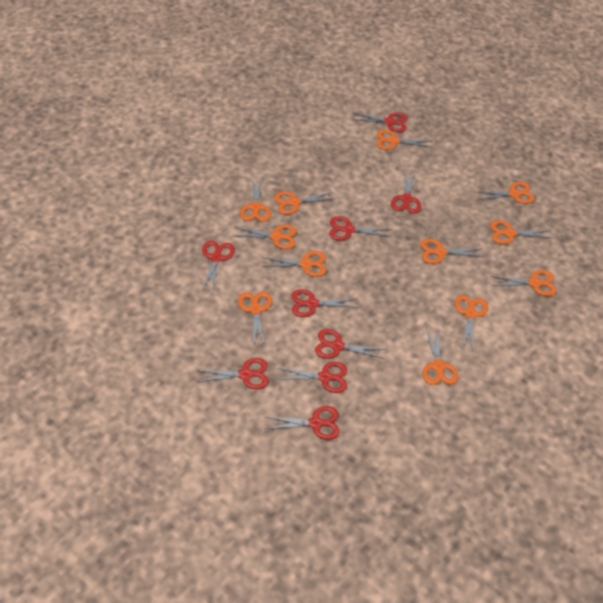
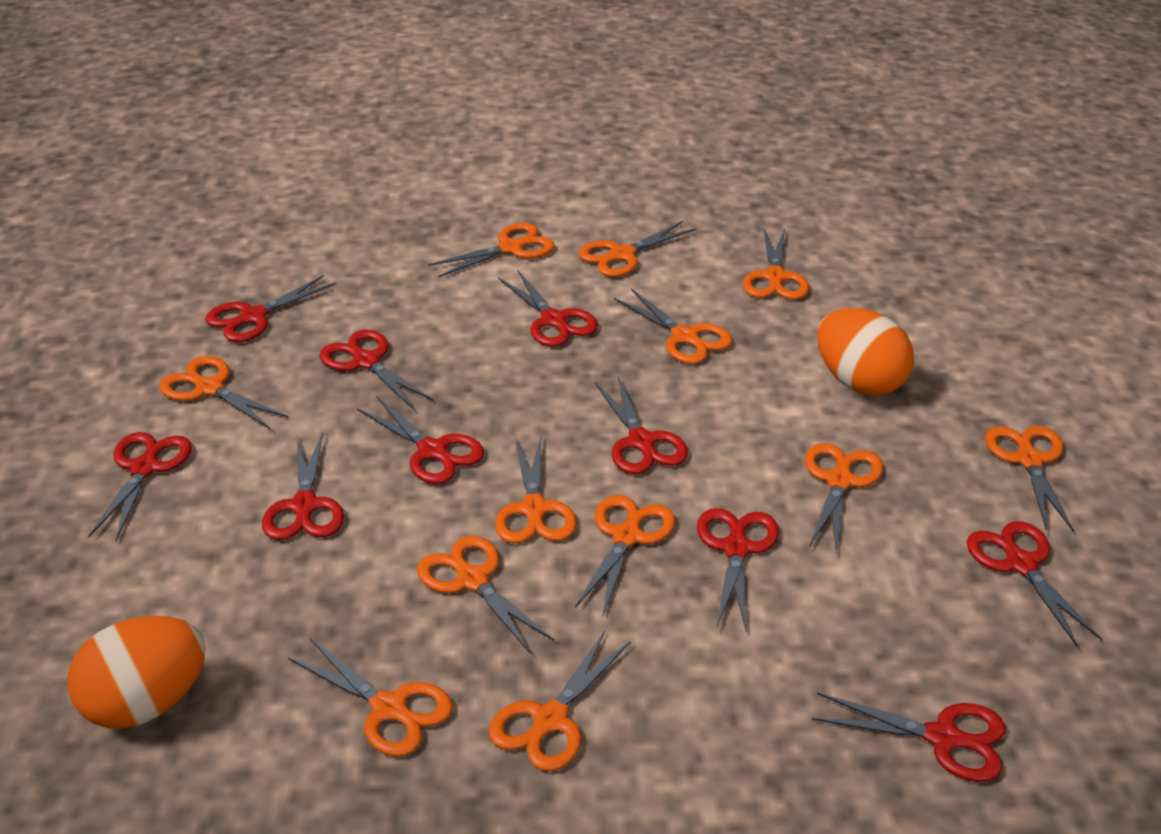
orange egg: 0 -> 2
red scissors: 9 -> 10

